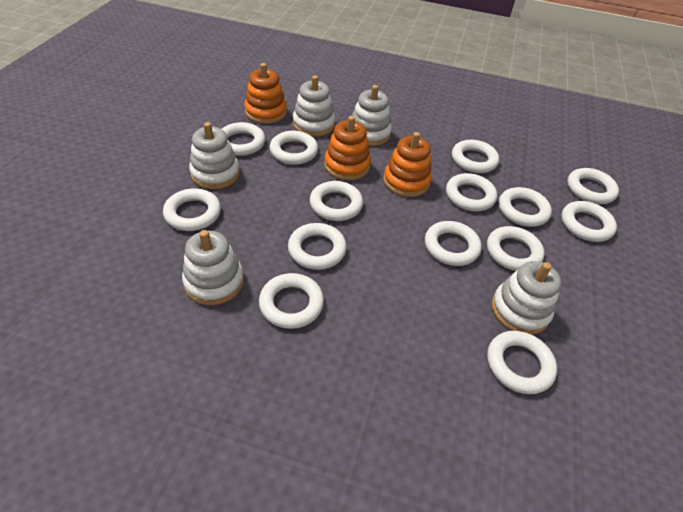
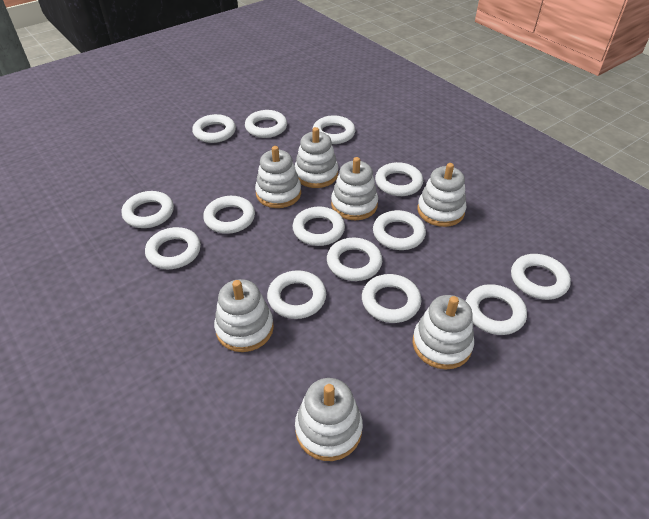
orange stacking toy: 3 -> 0
white stacking toy: 5 -> 7

